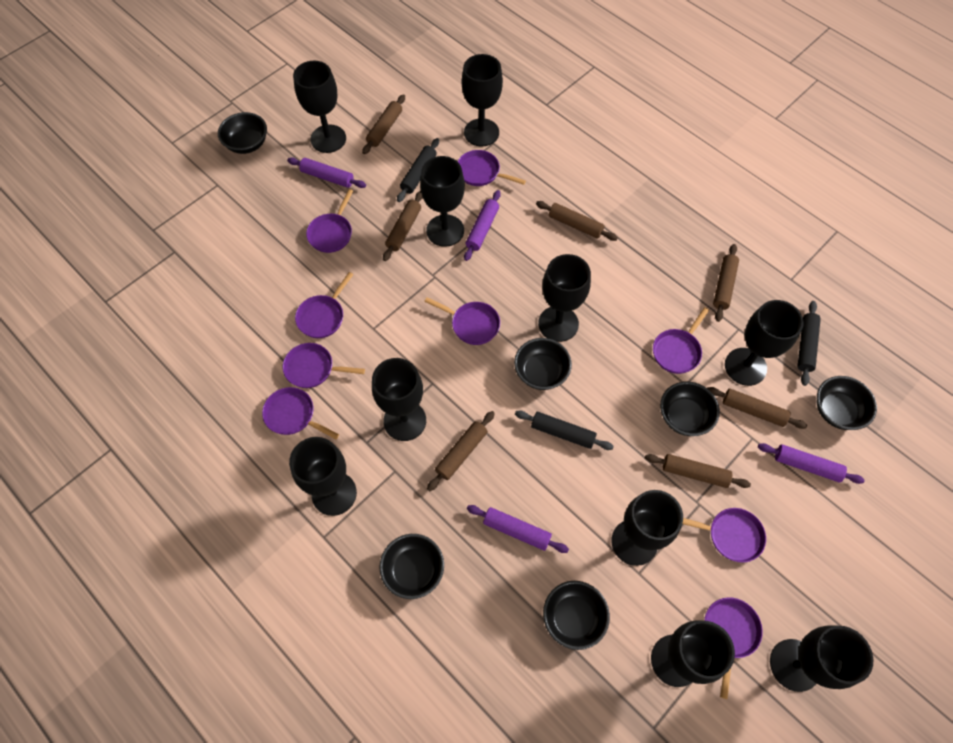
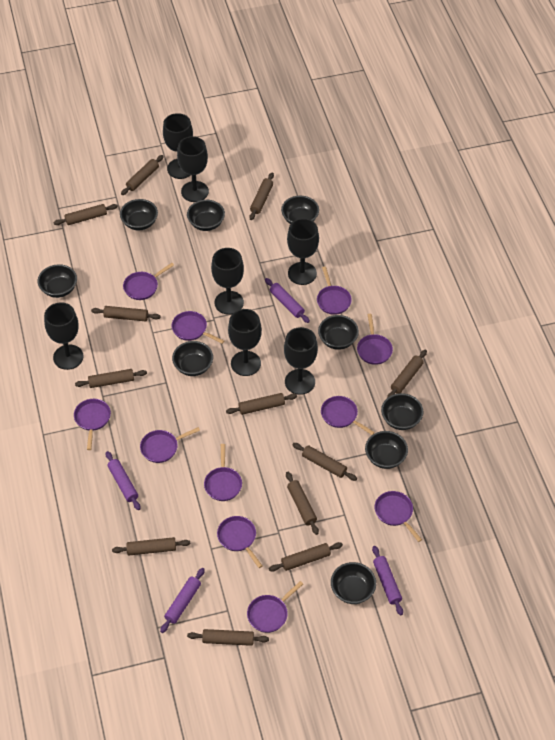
black bowl: 6 -> 9
black goblet: 10 -> 7
black rolling pin: 3 -> 0
brown rolling pin: 7 -> 12
purple pan: 9 -> 11

